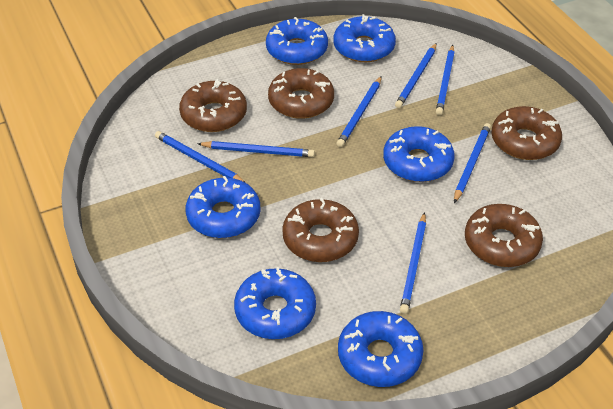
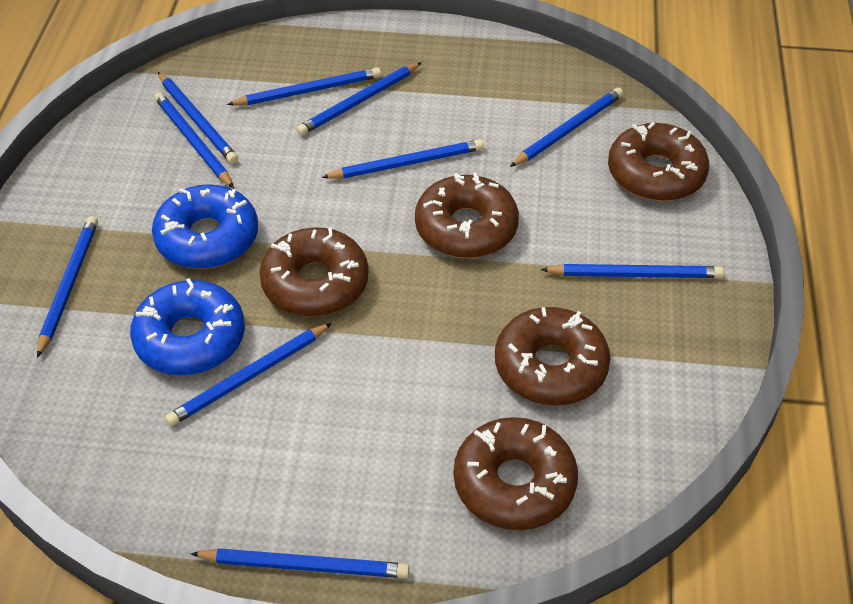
blue donut: 6 -> 2
blue pencil: 7 -> 10

